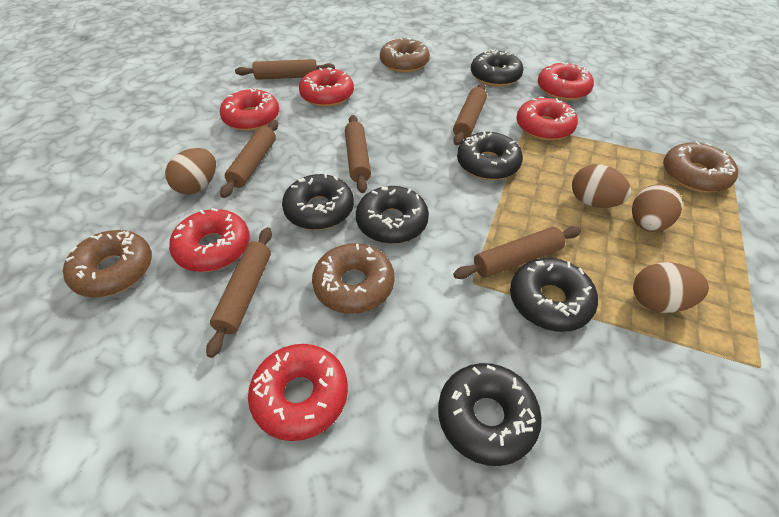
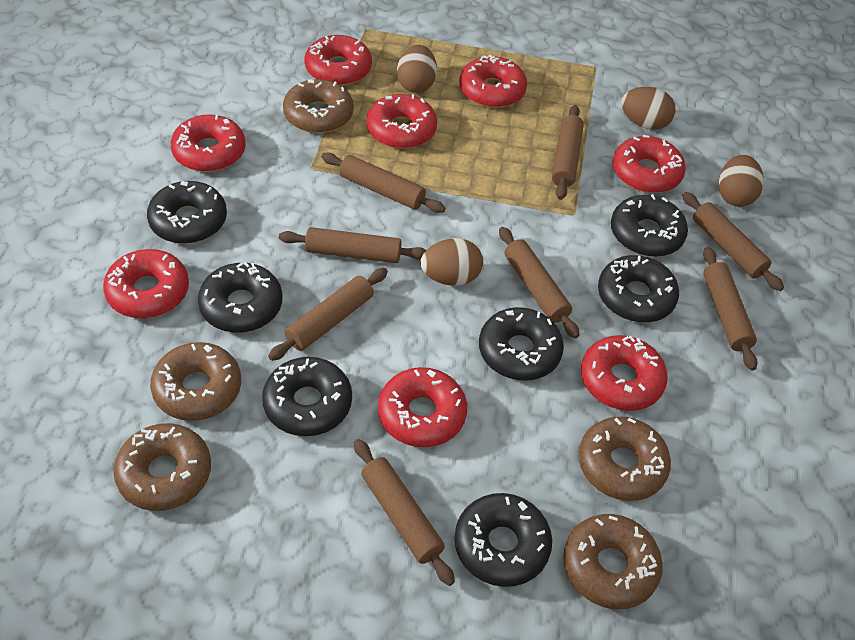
black donut: 6 -> 7
brown donut: 4 -> 5
brown rolling pin: 6 -> 8
red donut: 6 -> 8

